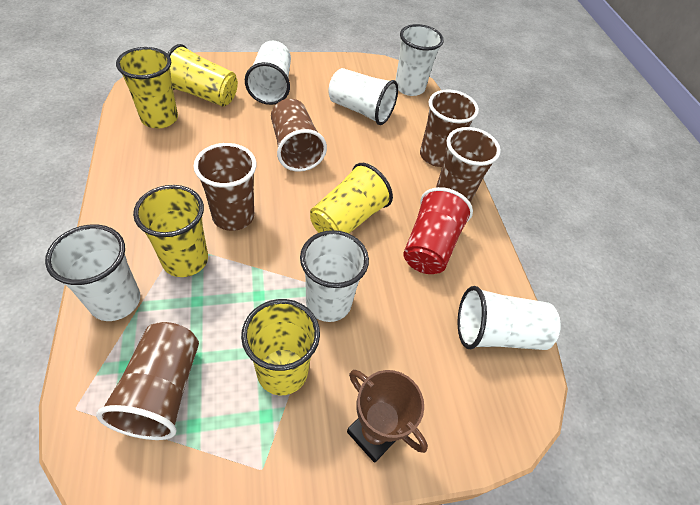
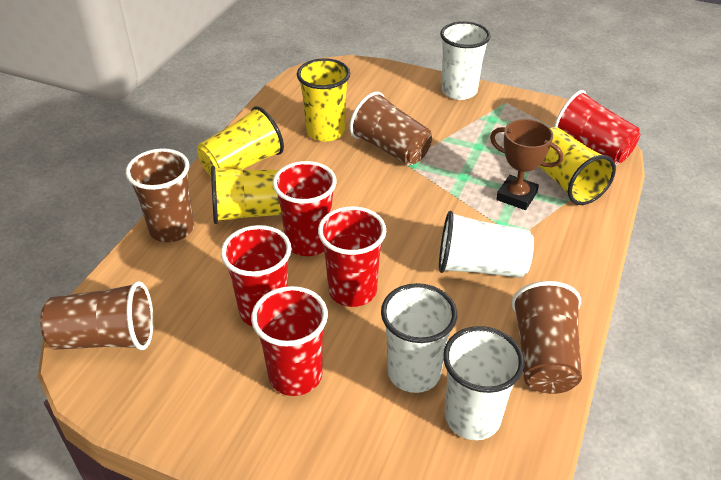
brown cup: 5 -> 4
red cup: 1 -> 5
white cup: 6 -> 4
yellow cup: 5 -> 4

